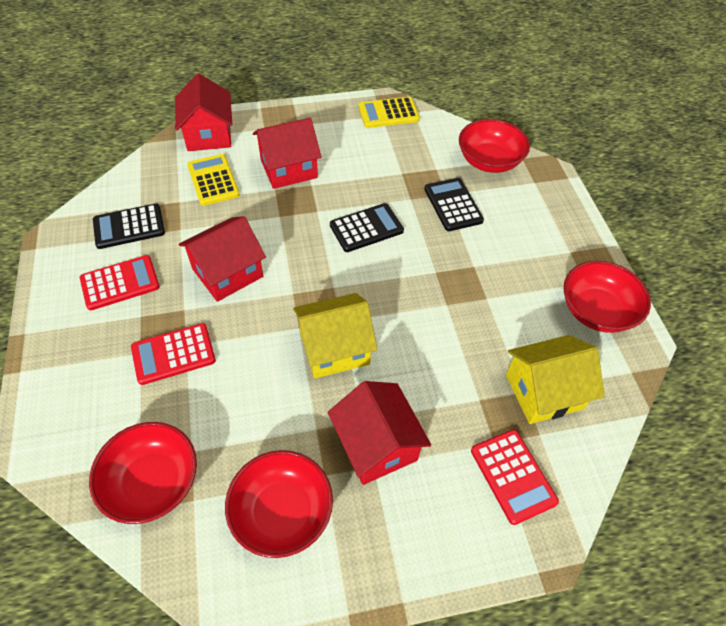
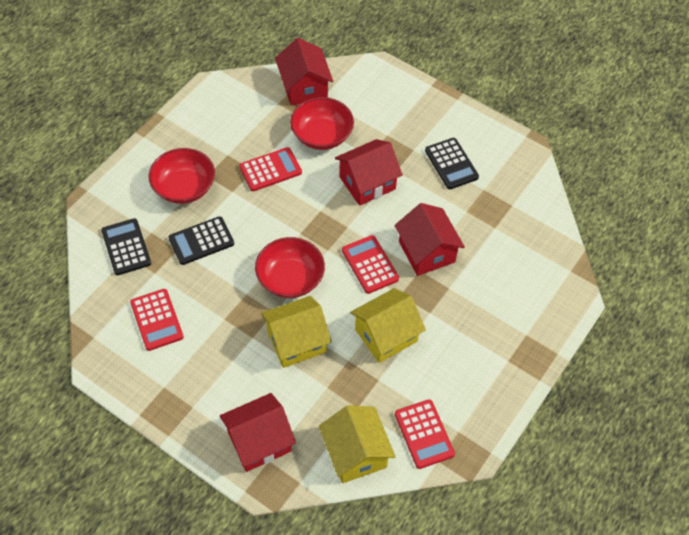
red bowl: 4 -> 3
red calculator: 3 -> 4
yellow calculator: 2 -> 0
yellow house: 2 -> 3

